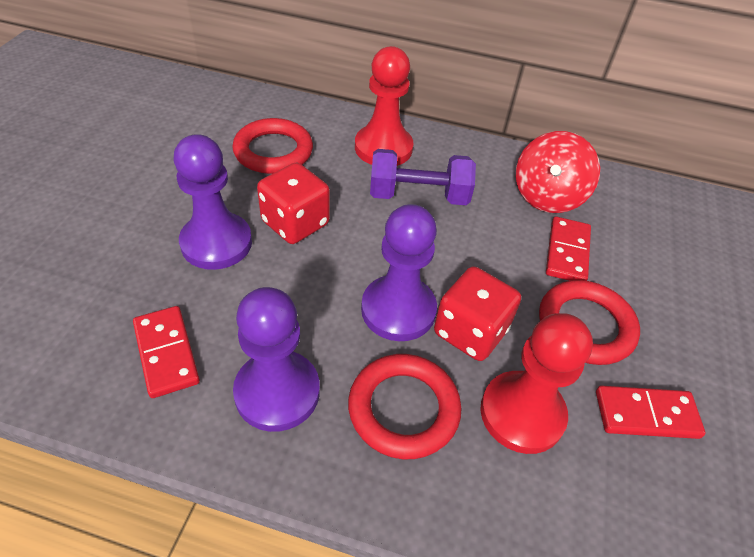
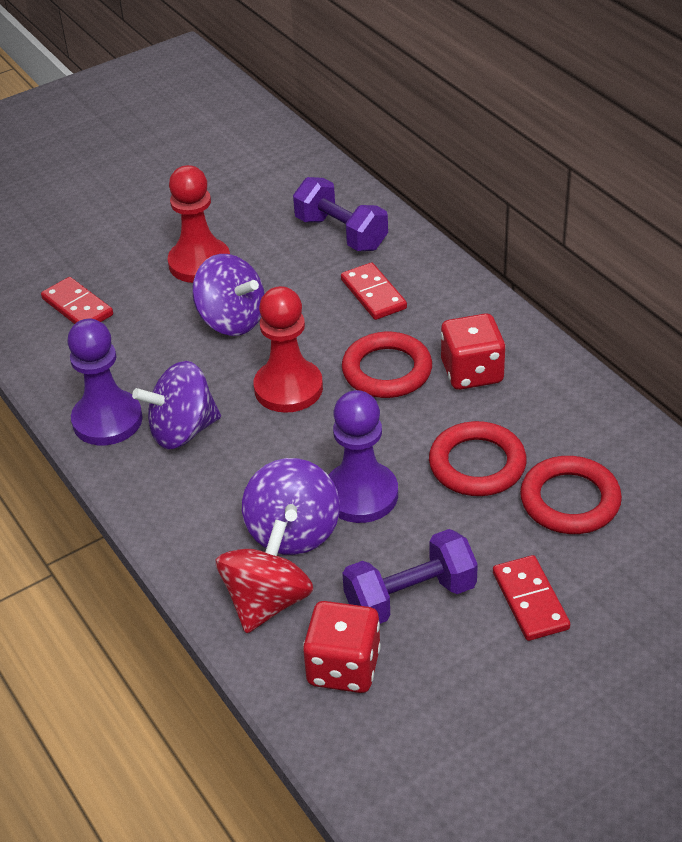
purple dumbbell: 1 -> 2
purple pawn: 3 -> 2
purple spinning top: 0 -> 3

